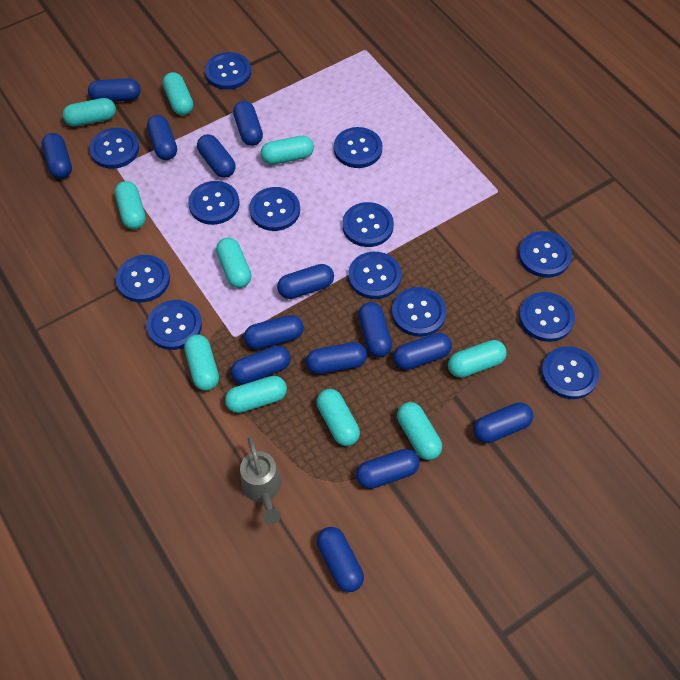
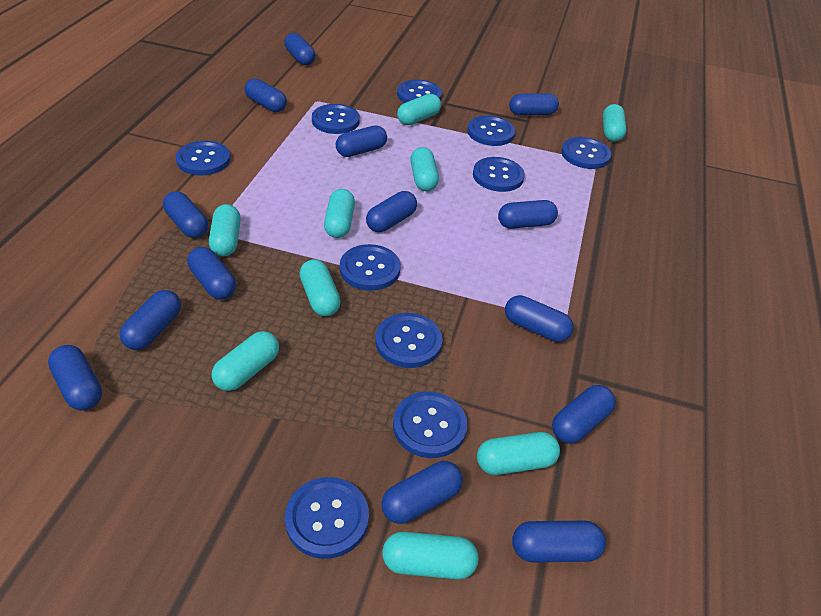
blue button: 13 -> 10
grey watering can: 1 -> 0
turquoise capsule: 10 -> 9

